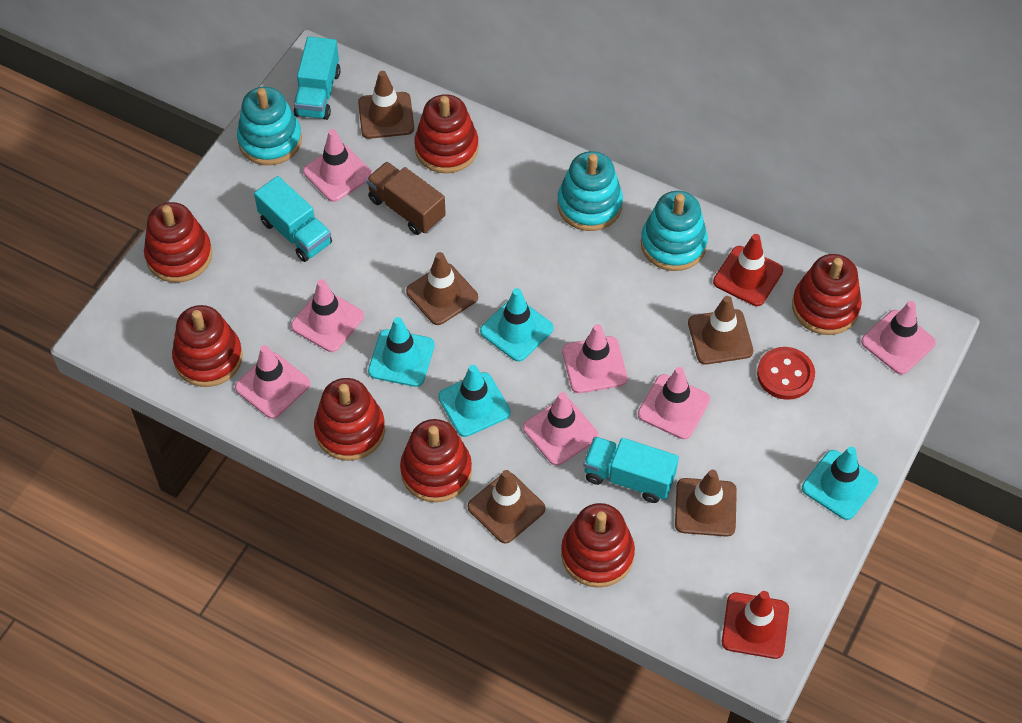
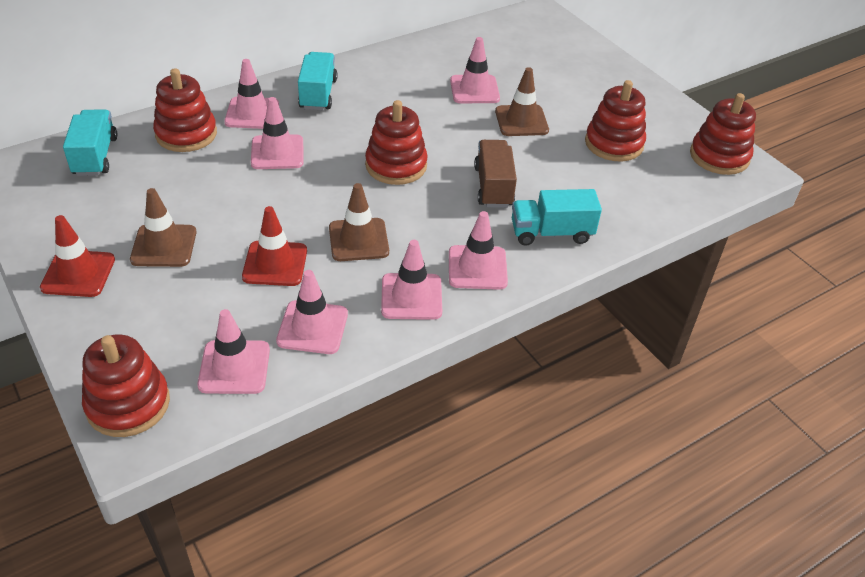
brown traffic cone: 5 -> 3
red button: 1 -> 0
red stacking toy: 7 -> 5
turquoise stacking toy: 3 -> 0
turquoise traffic cone: 4 -> 0

